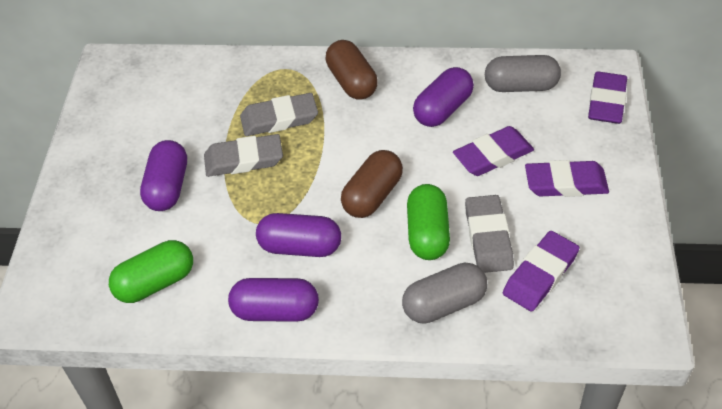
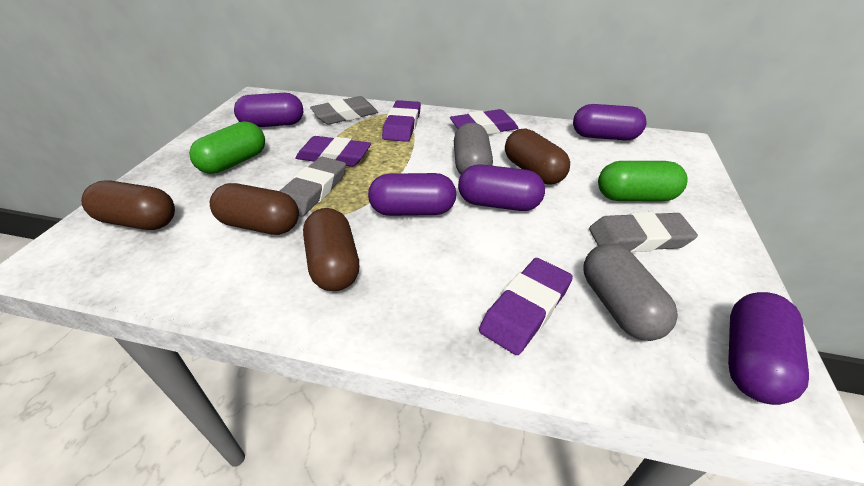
brown capsule: 2 -> 4
purple capsule: 4 -> 5

